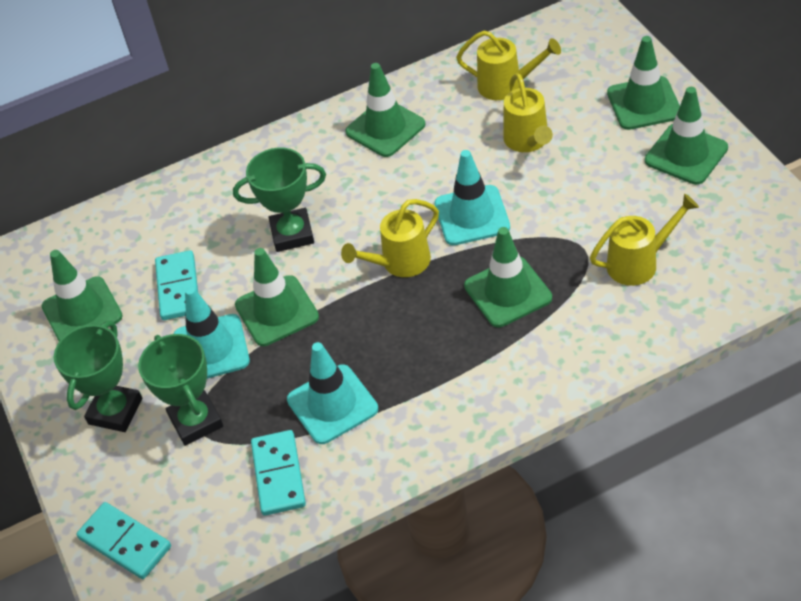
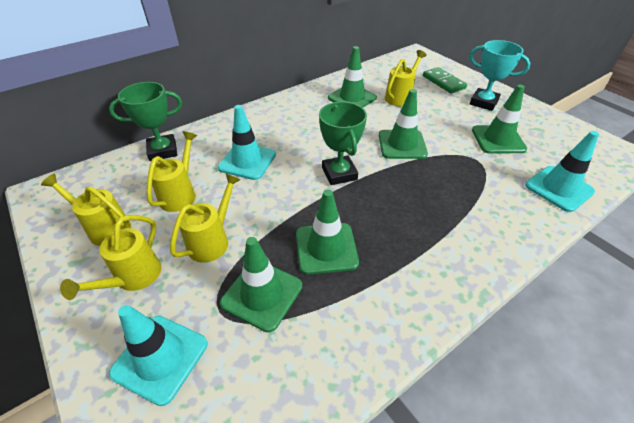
green domino: 0 -> 1
green traffic cone: 6 -> 5
green trophy: 3 -> 2
turquoise domino: 3 -> 0
turquoise trophy: 0 -> 1
yellow watering can: 4 -> 5

